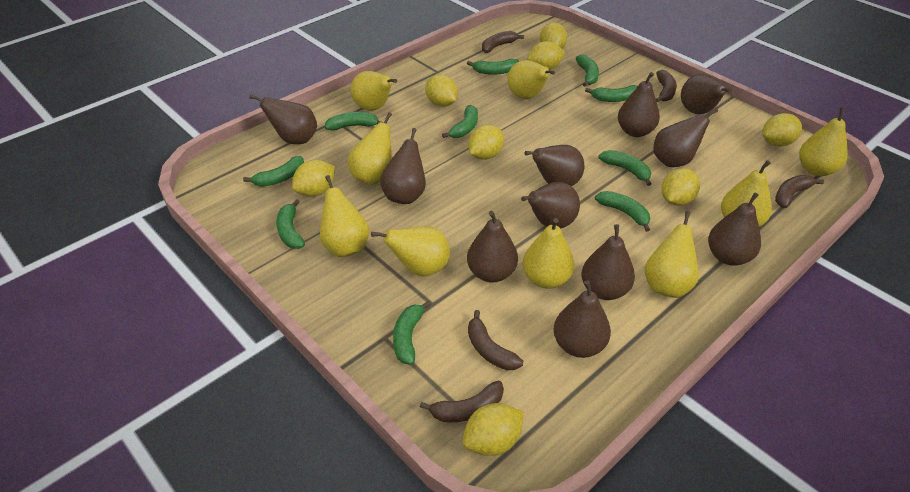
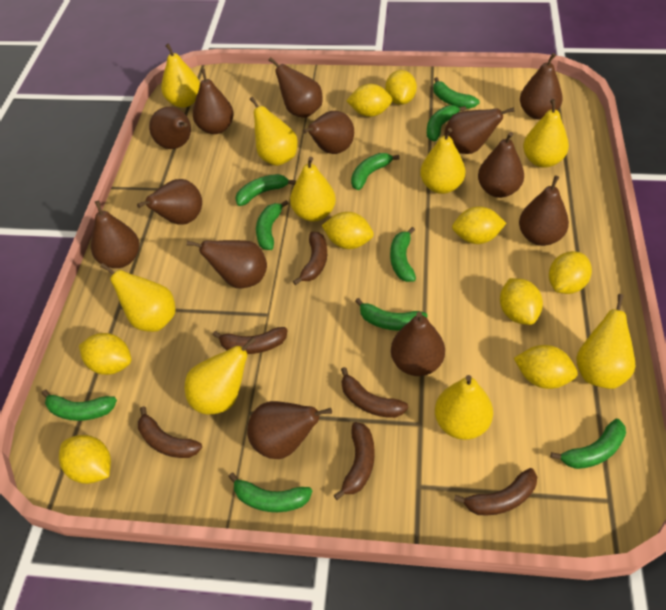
brown banana: 5 -> 6
brown pear: 11 -> 13
yellow lemon: 8 -> 9

